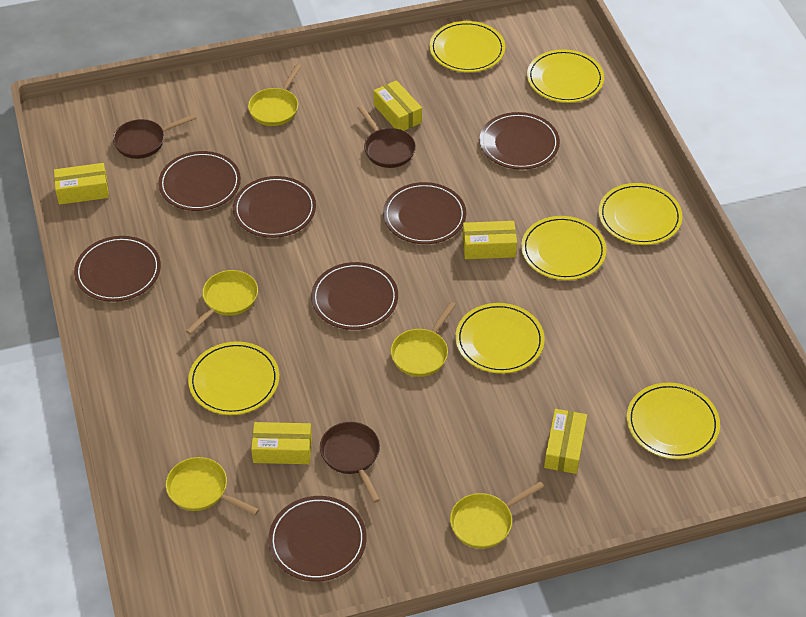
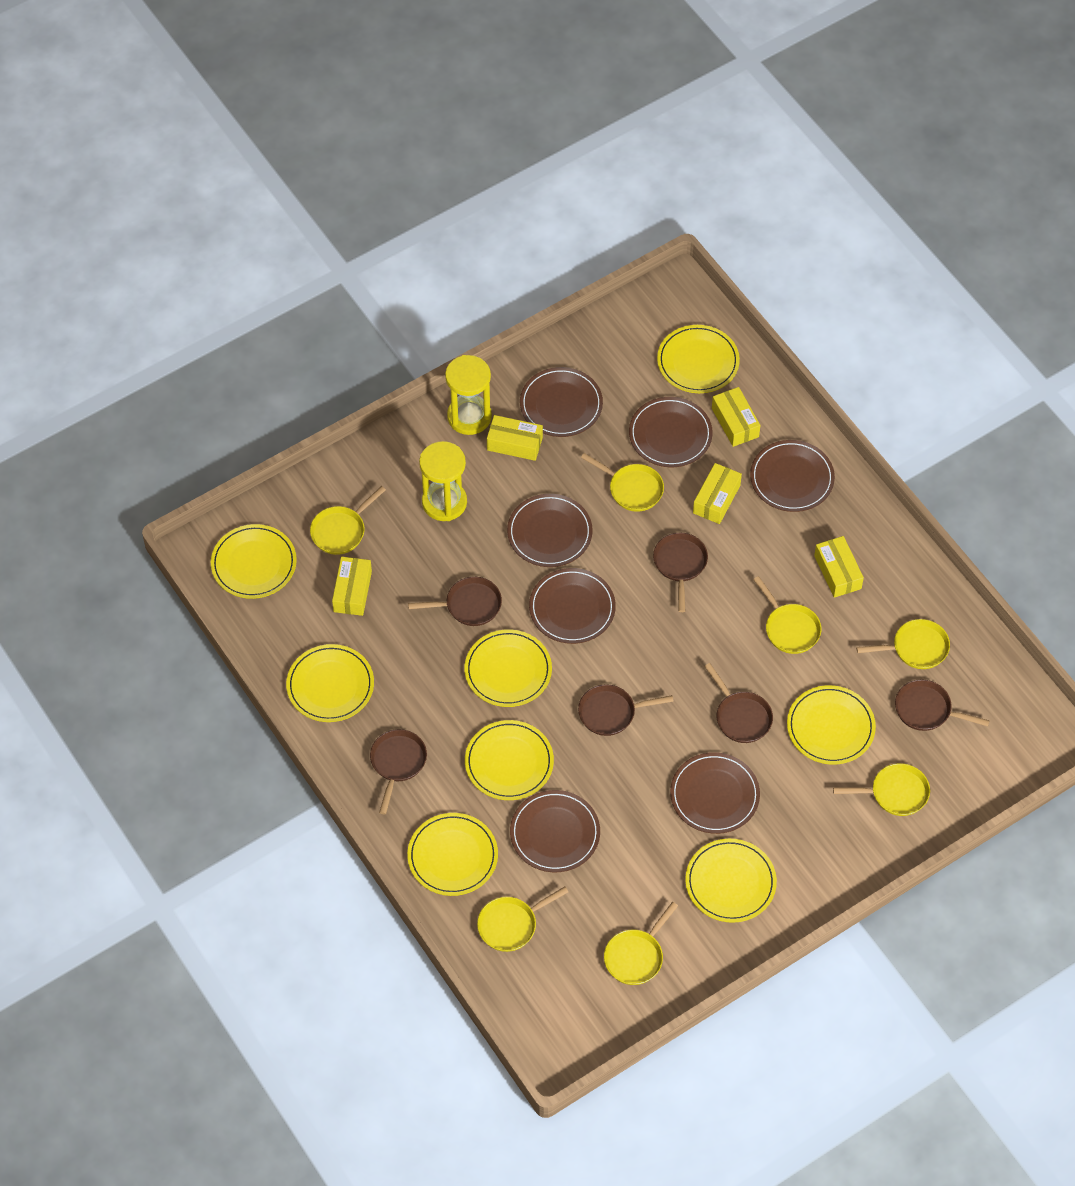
brown pan: 3 -> 6
yellow hourglass: 0 -> 2
yellow pan: 5 -> 7
yellow plate: 7 -> 8

